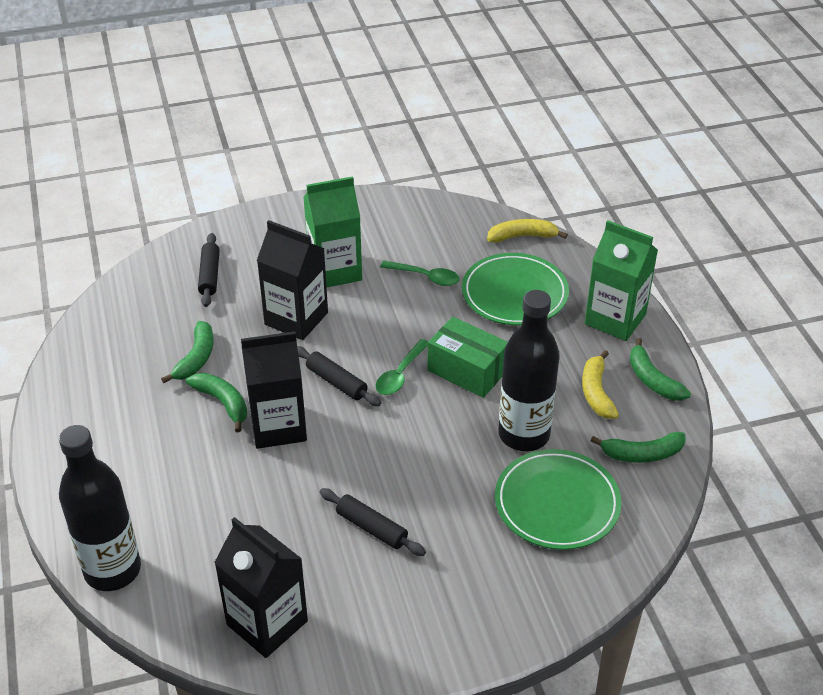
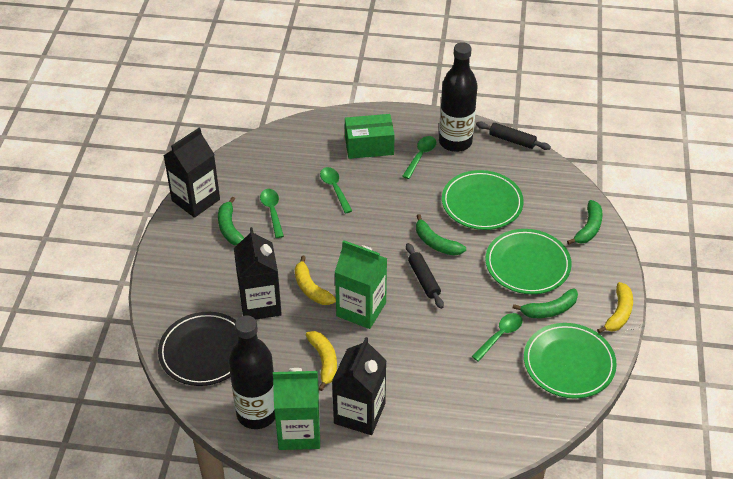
black plate: 0 -> 1
black rolling pin: 3 -> 2
green plate: 2 -> 3
green spoon: 2 -> 4
yellow banana: 2 -> 3

